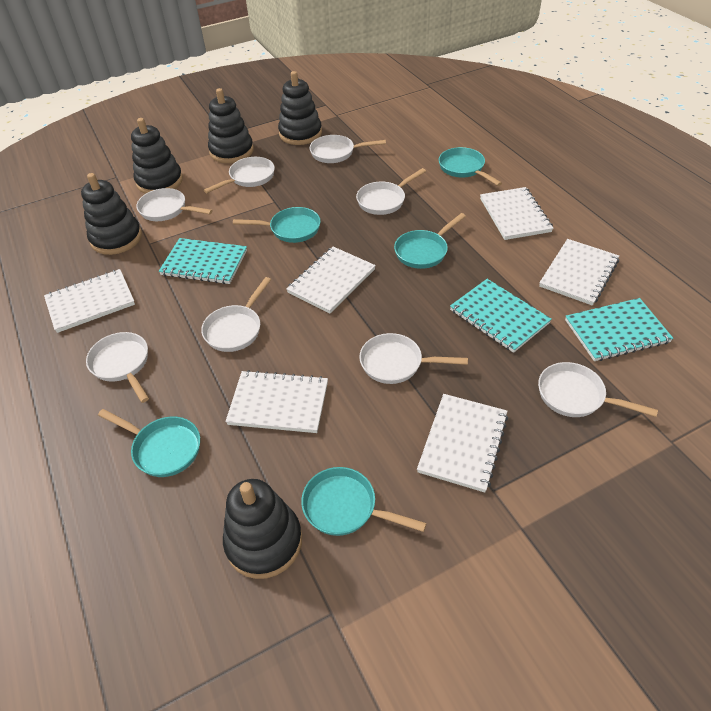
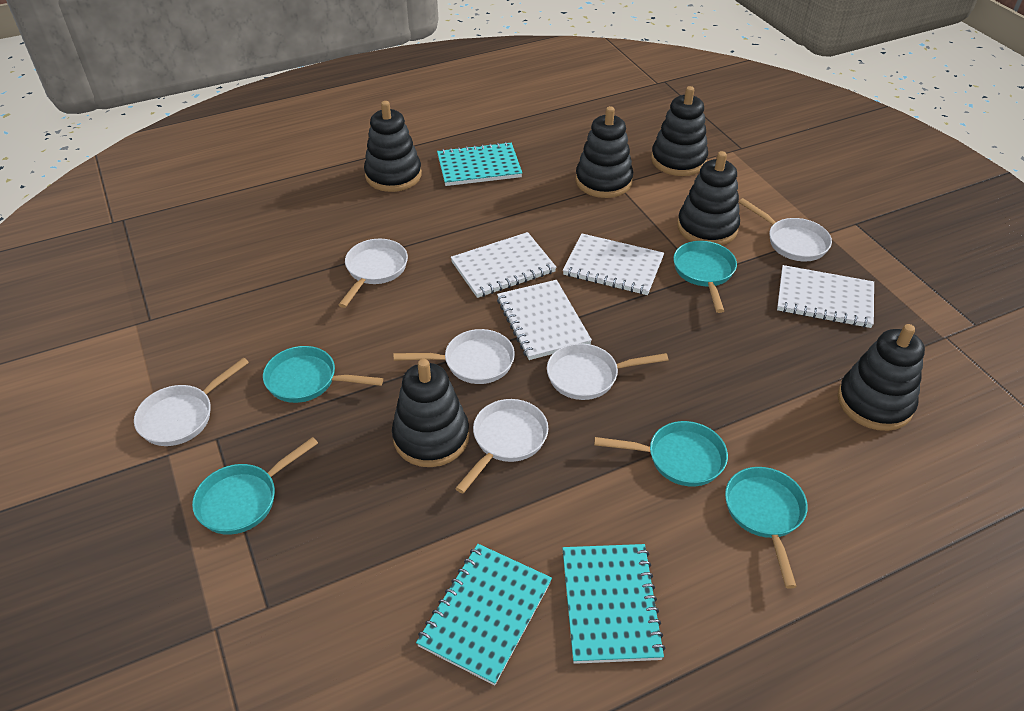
black stacking toy: 5 -> 6
white notebook: 6 -> 4
white pan: 8 -> 6

